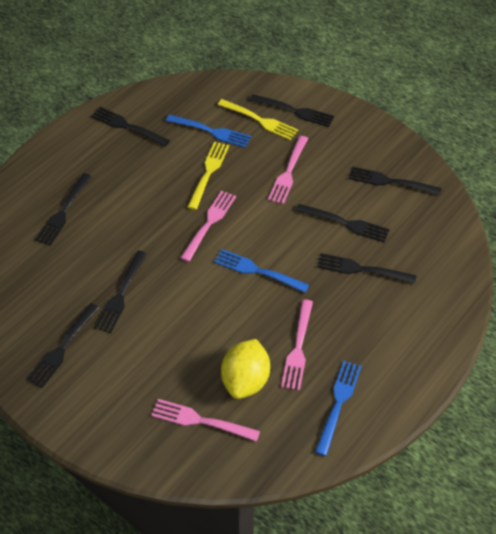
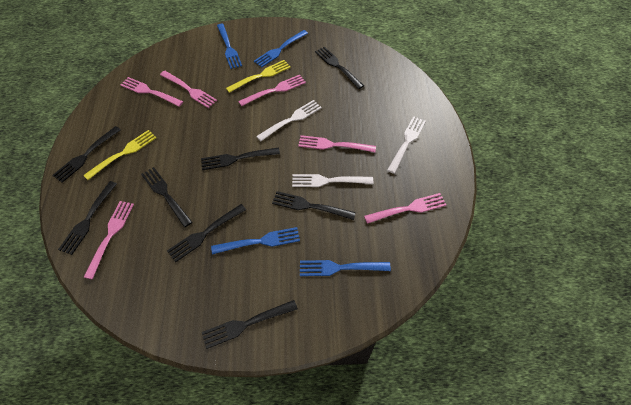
blue fork: 3 -> 4
pink fork: 4 -> 6
white fork: 0 -> 3
yellow lemon: 1 -> 0

